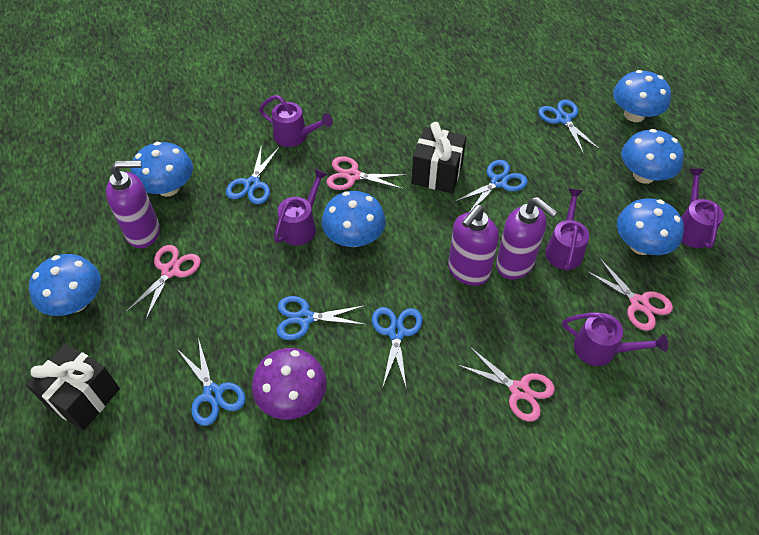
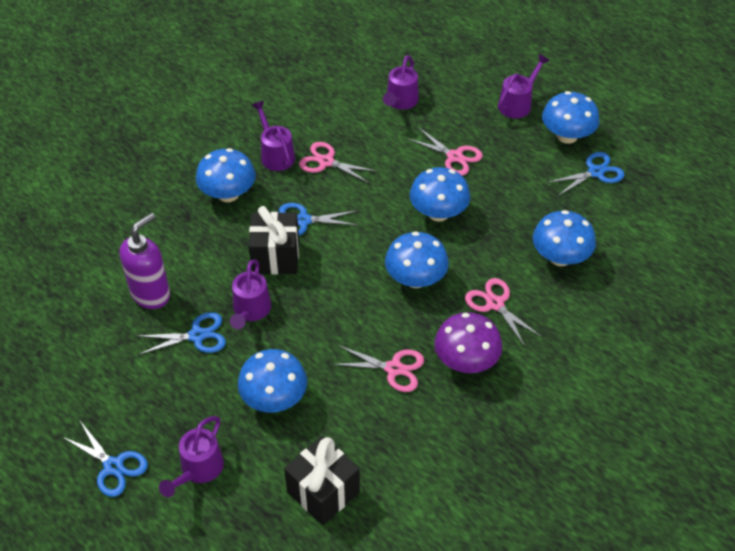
blue scissors: 6 -> 4
purple soap dispenser: 3 -> 1

